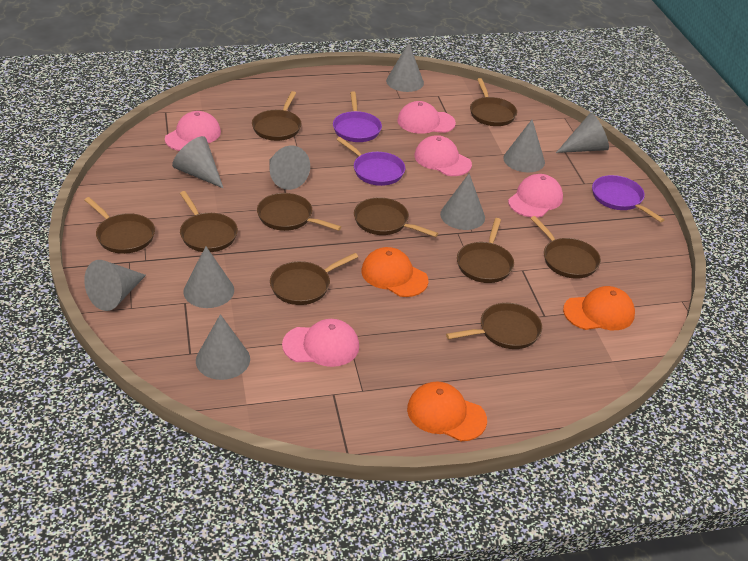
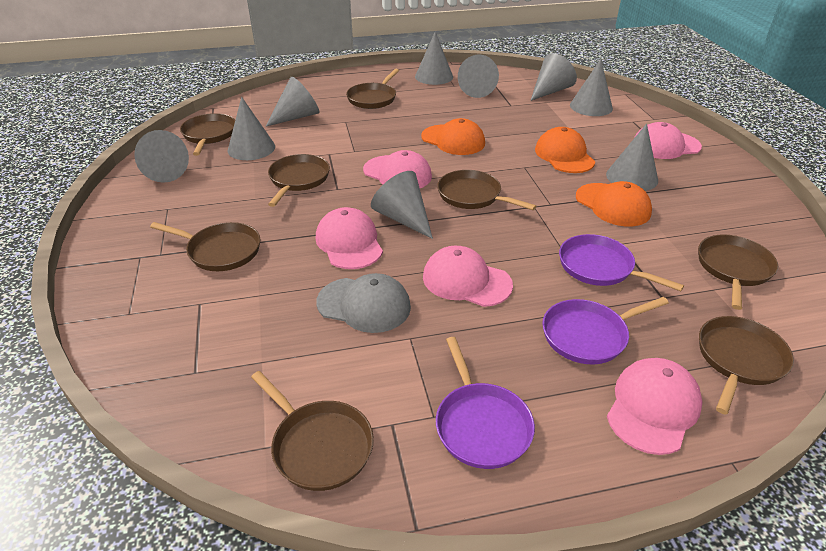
brown pan: 10 -> 8
grey cap: 0 -> 1

